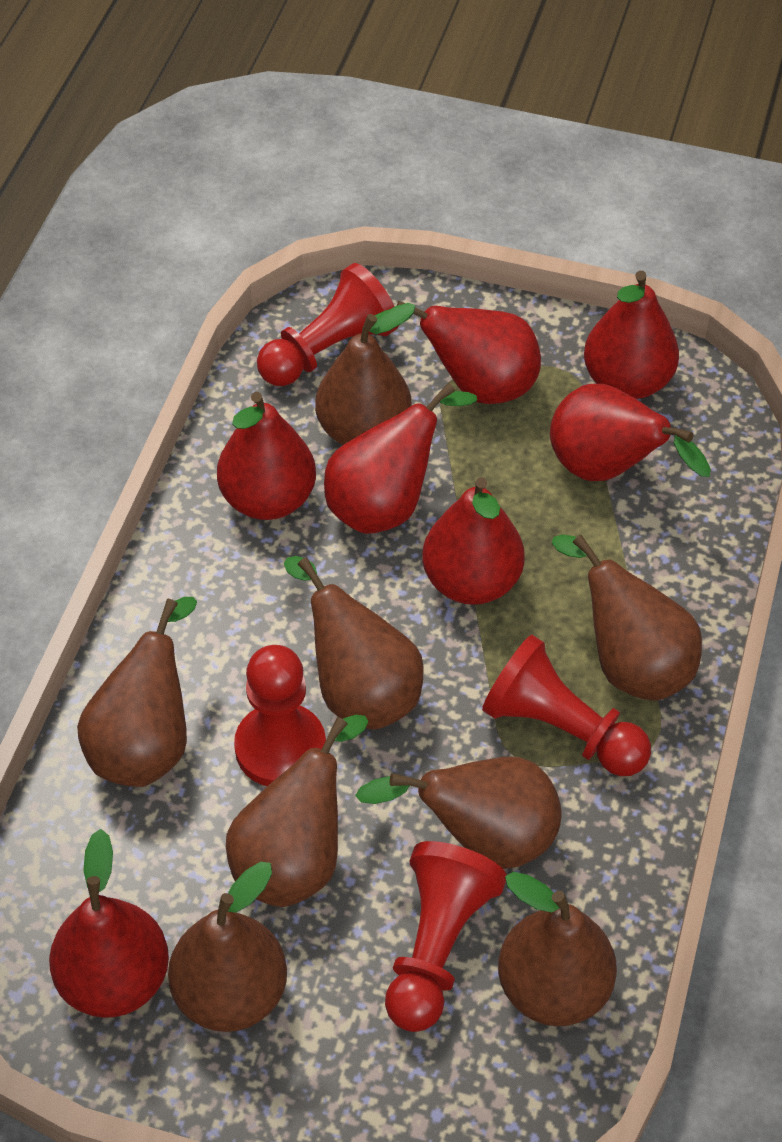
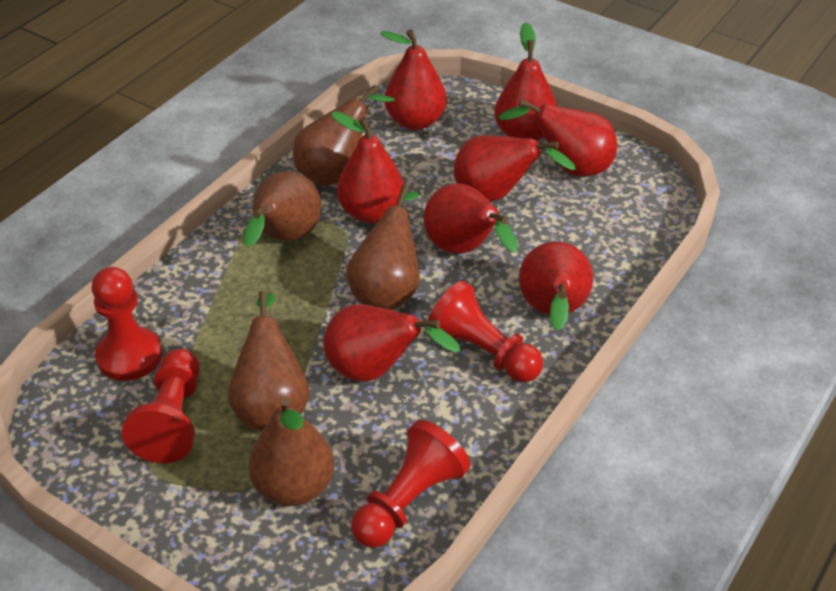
brown pear: 8 -> 5
red pear: 7 -> 8

